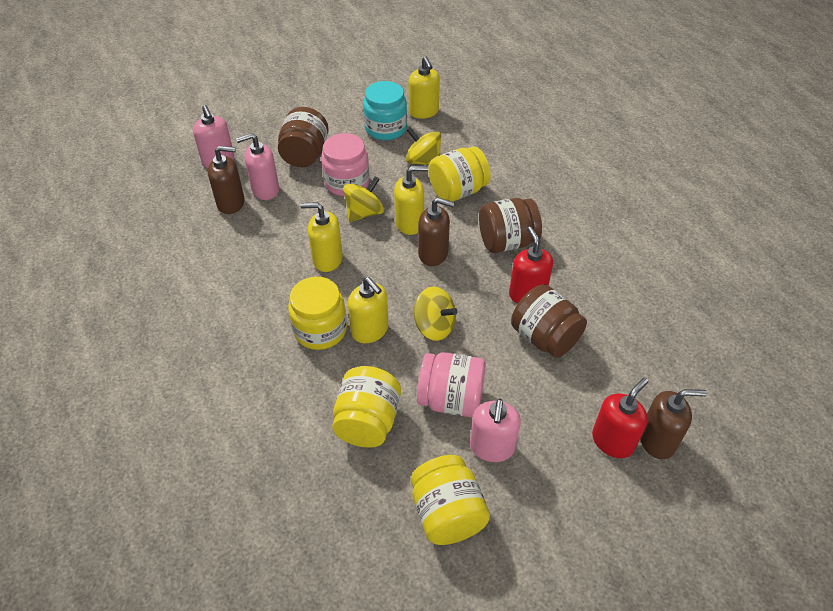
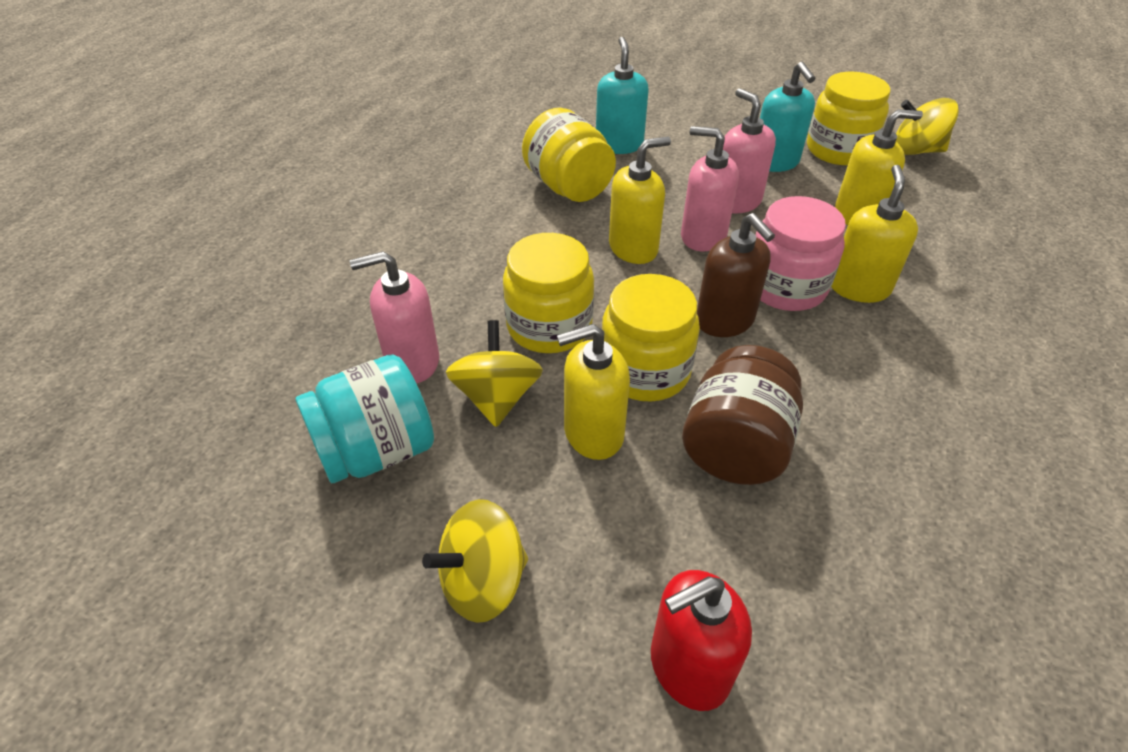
brown jar: 3 -> 1
brown soap dispenser: 3 -> 1
pink jar: 2 -> 1
red soap dispenser: 2 -> 1
turquoise soap dispenser: 0 -> 2

